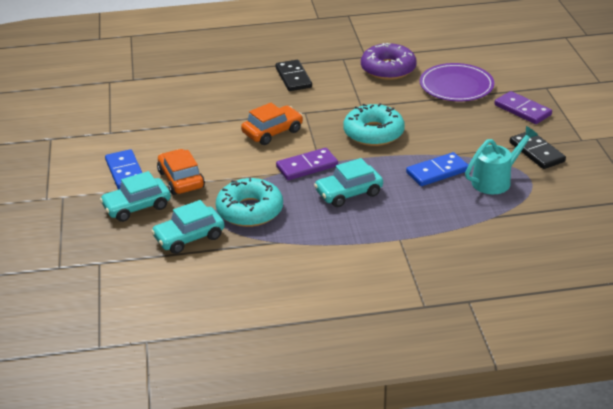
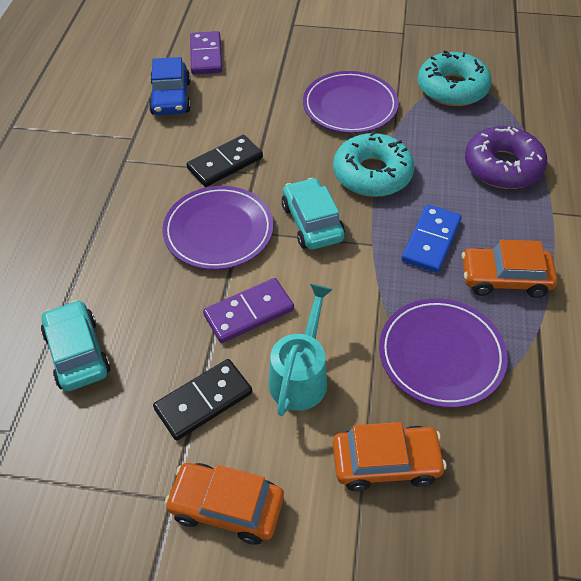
blue car: 0 -> 1
blue domino: 2 -> 1
orange car: 2 -> 3
purple plate: 1 -> 3
turquoise car: 3 -> 2

